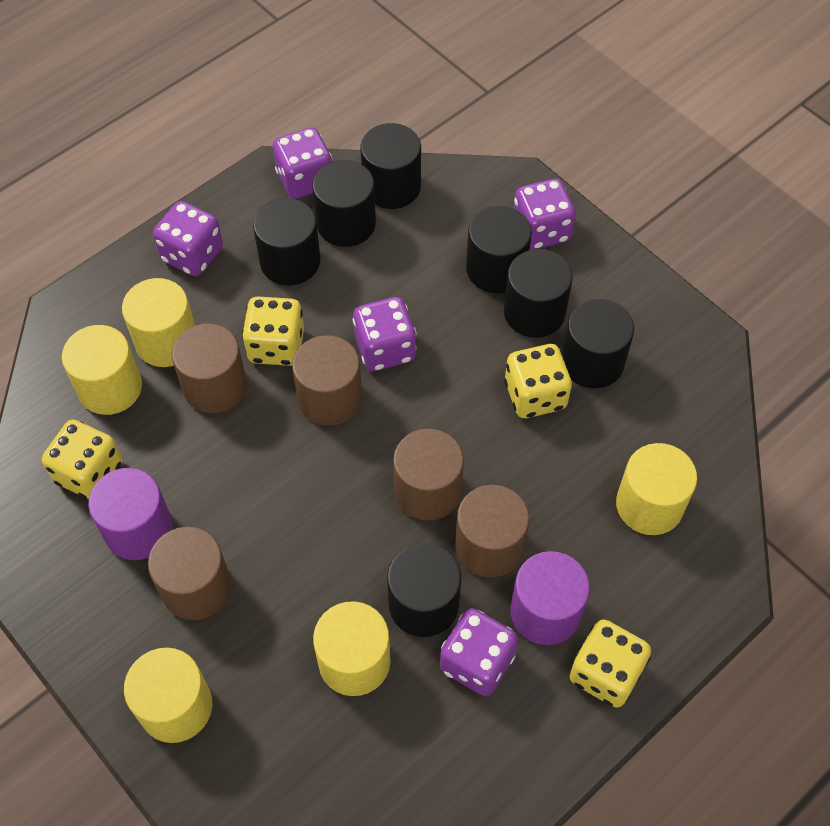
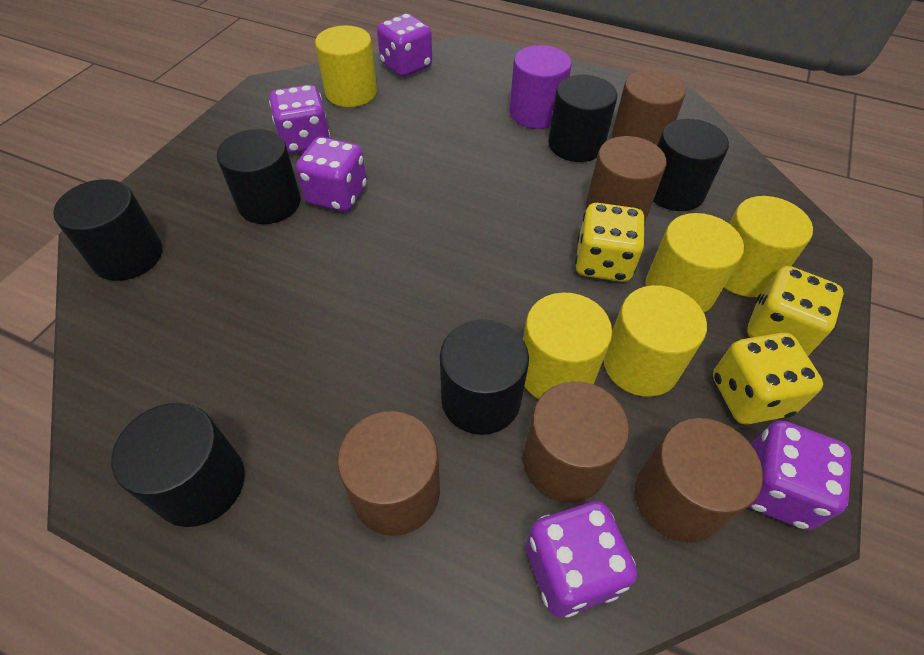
black cylinder: 7 -> 6
purple cylinder: 2 -> 1
yellow dice: 4 -> 3

